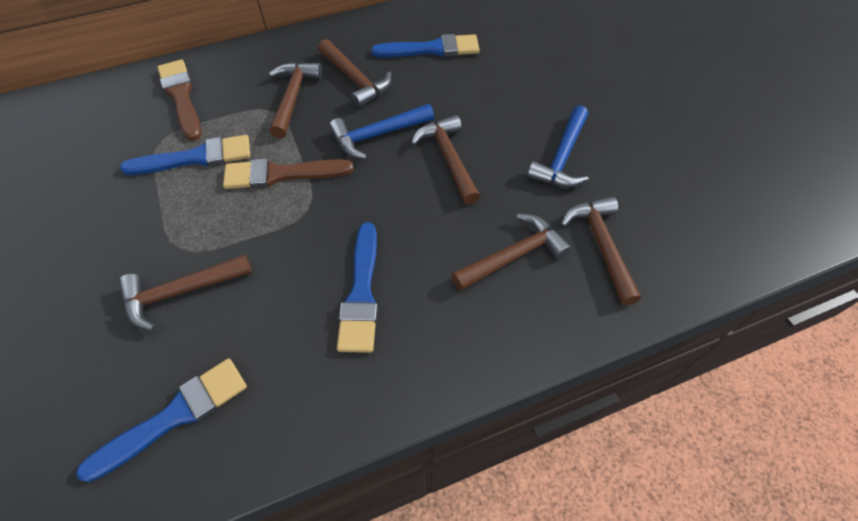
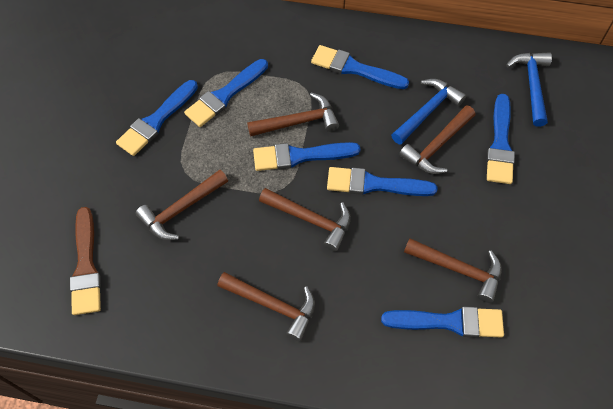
blue brush: 4 -> 7
brown brush: 2 -> 1

